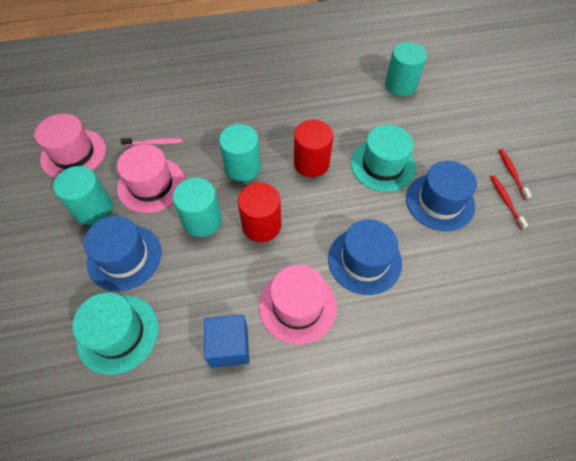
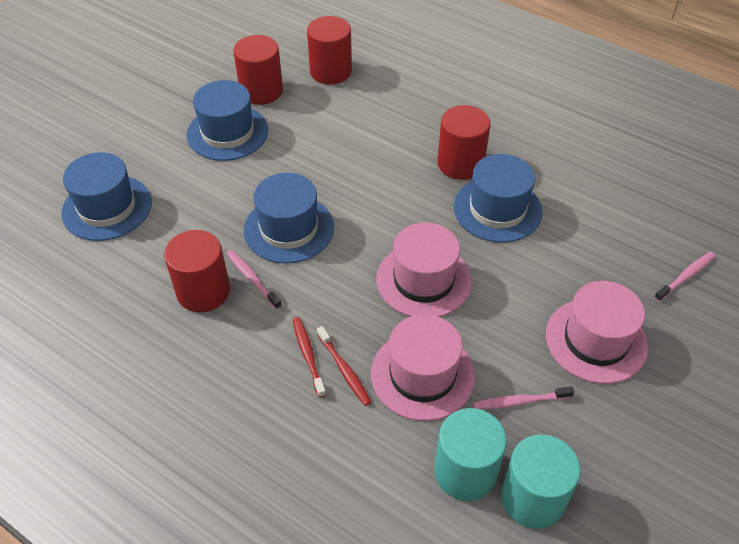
blue cube: 1 -> 0
blue hat: 3 -> 4
pink toothbrush: 1 -> 3
red cylinder: 2 -> 4
turquoise cylinder: 4 -> 2
turquoise hat: 2 -> 0

